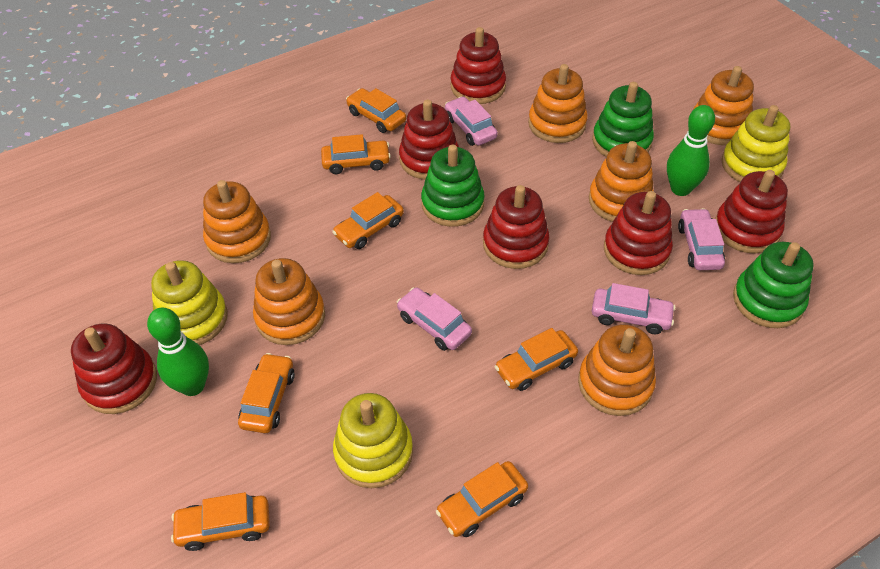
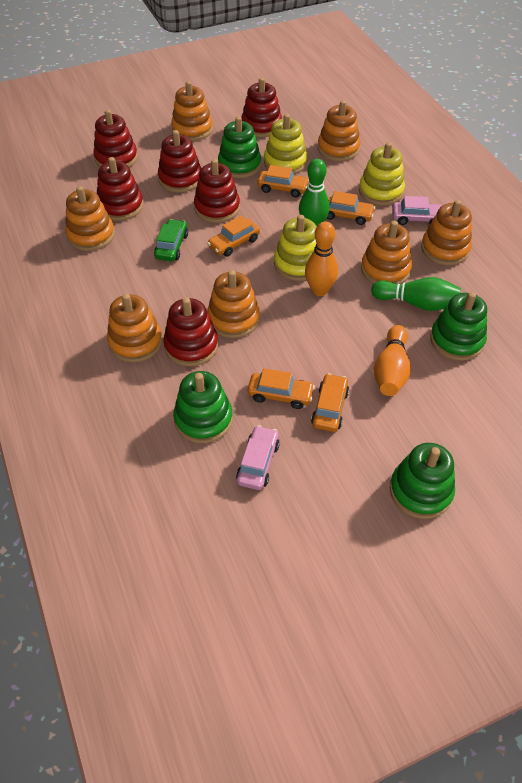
green car: 0 -> 1
green stacking toy: 3 -> 4
orange bowling pin: 0 -> 2
orange car: 7 -> 5
orange stacking toy: 6 -> 7
pink car: 4 -> 2

